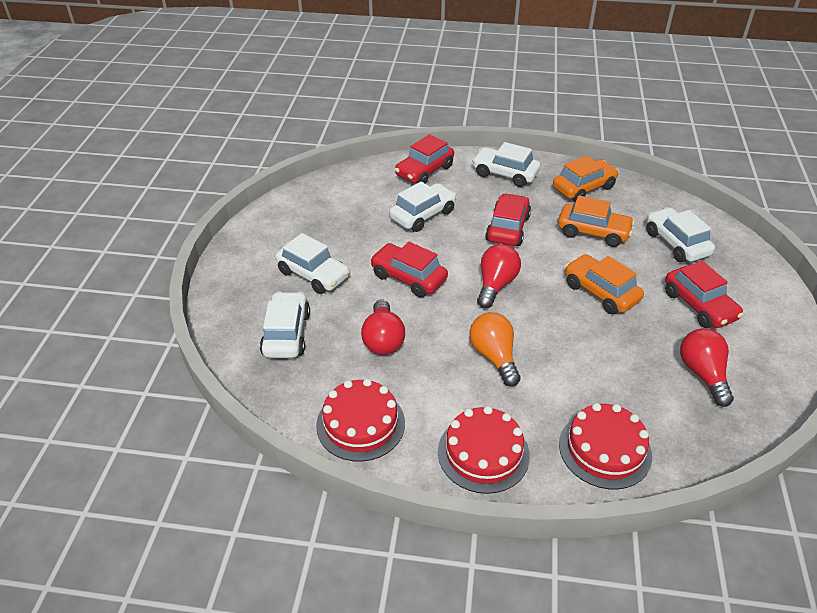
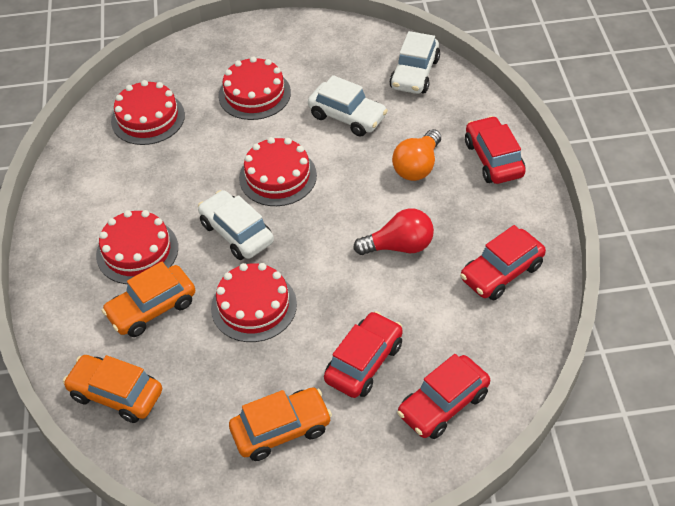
red cake: 3 -> 5
red light bulb: 3 -> 1
white car: 5 -> 3

